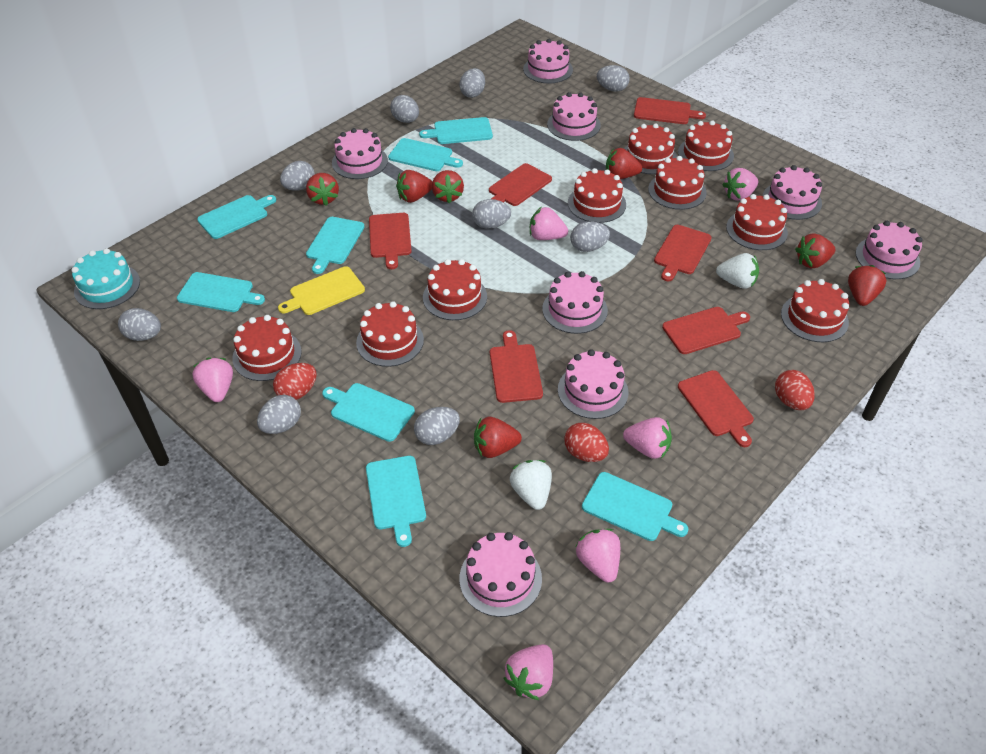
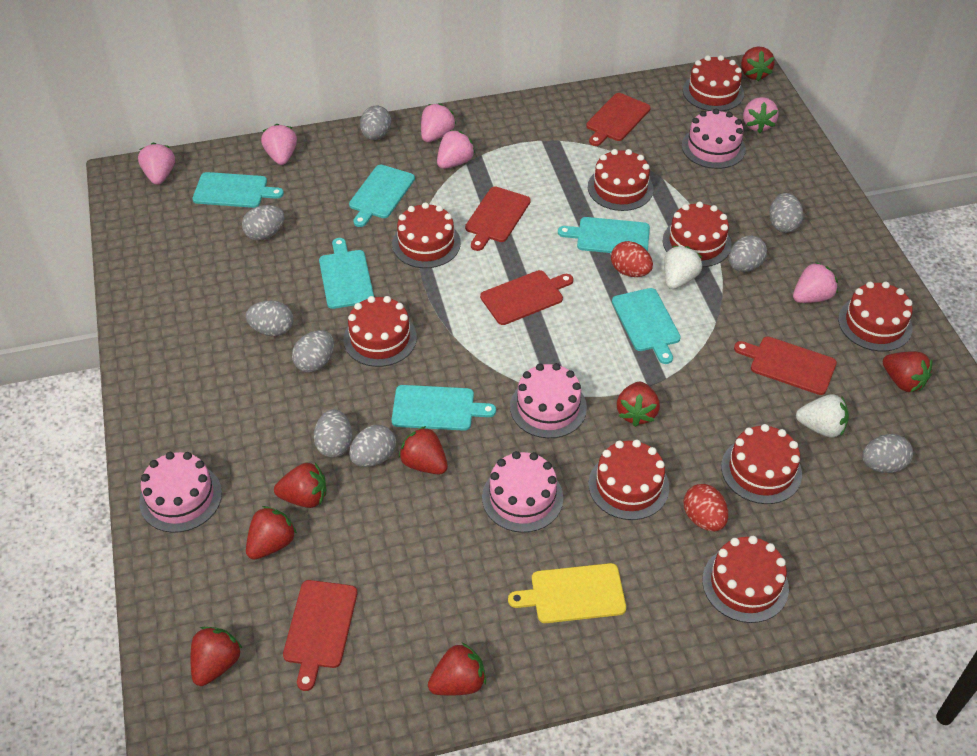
pink cake: 8 -> 4
red cutting board: 7 -> 5
red egg: 3 -> 2
red strawberry: 7 -> 8
turquoise cake: 1 -> 0
turquoise cutting board: 8 -> 6

